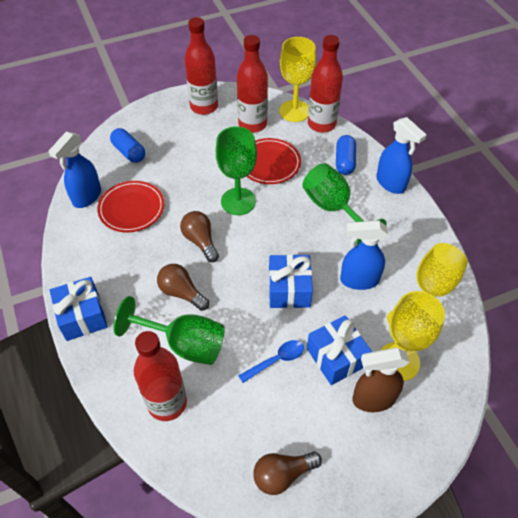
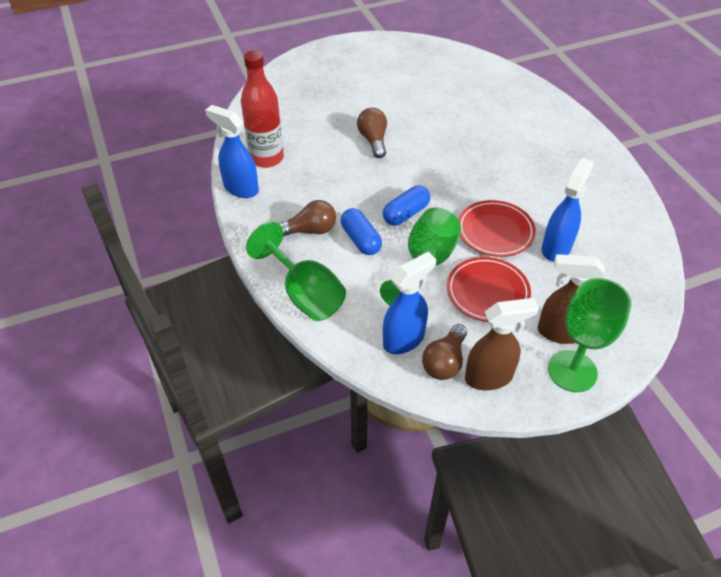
blue gift: 3 -> 0
blue spoon: 1 -> 0
brown spray bottle: 1 -> 2
red bottle: 4 -> 1
yellow goblet: 3 -> 0

